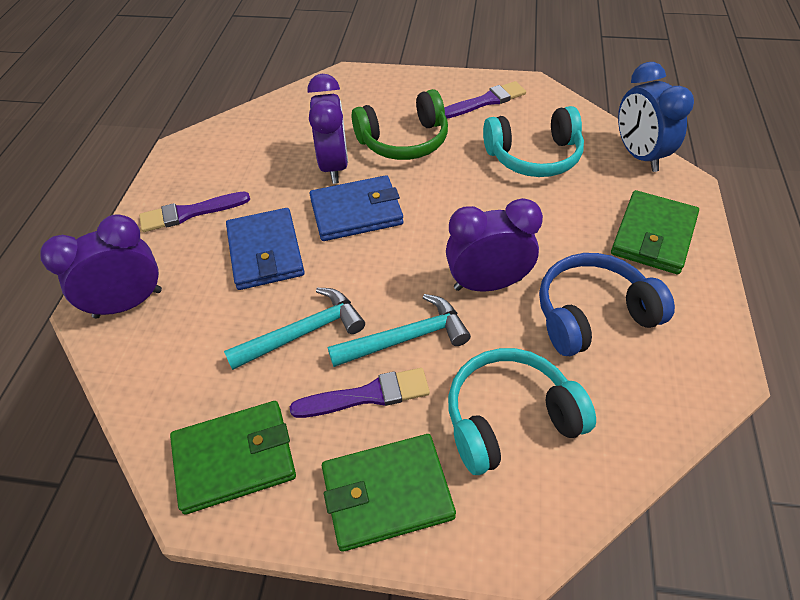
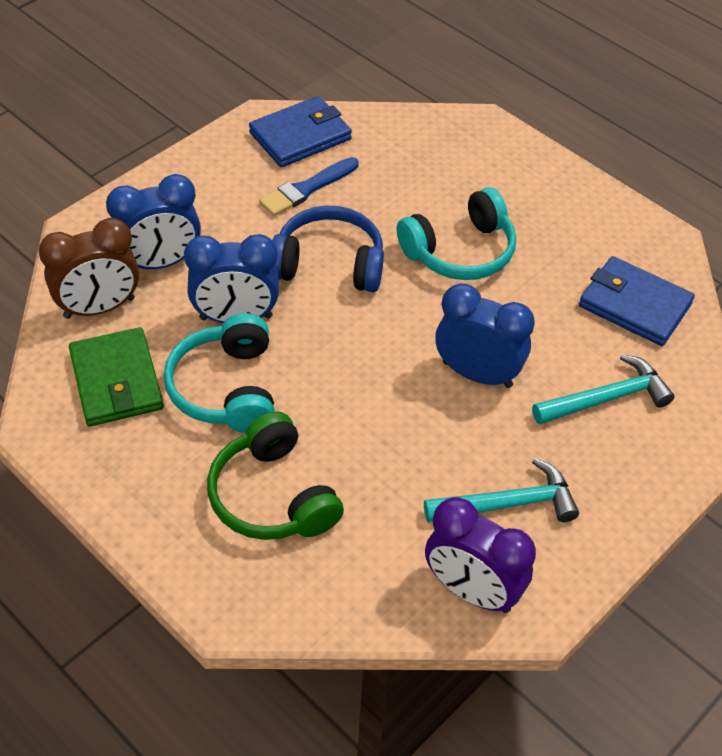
blue brush: 0 -> 1
blue clock: 1 -> 3
brown clock: 0 -> 1
green wallet: 3 -> 1
purple brush: 3 -> 0
purple clock: 3 -> 1

